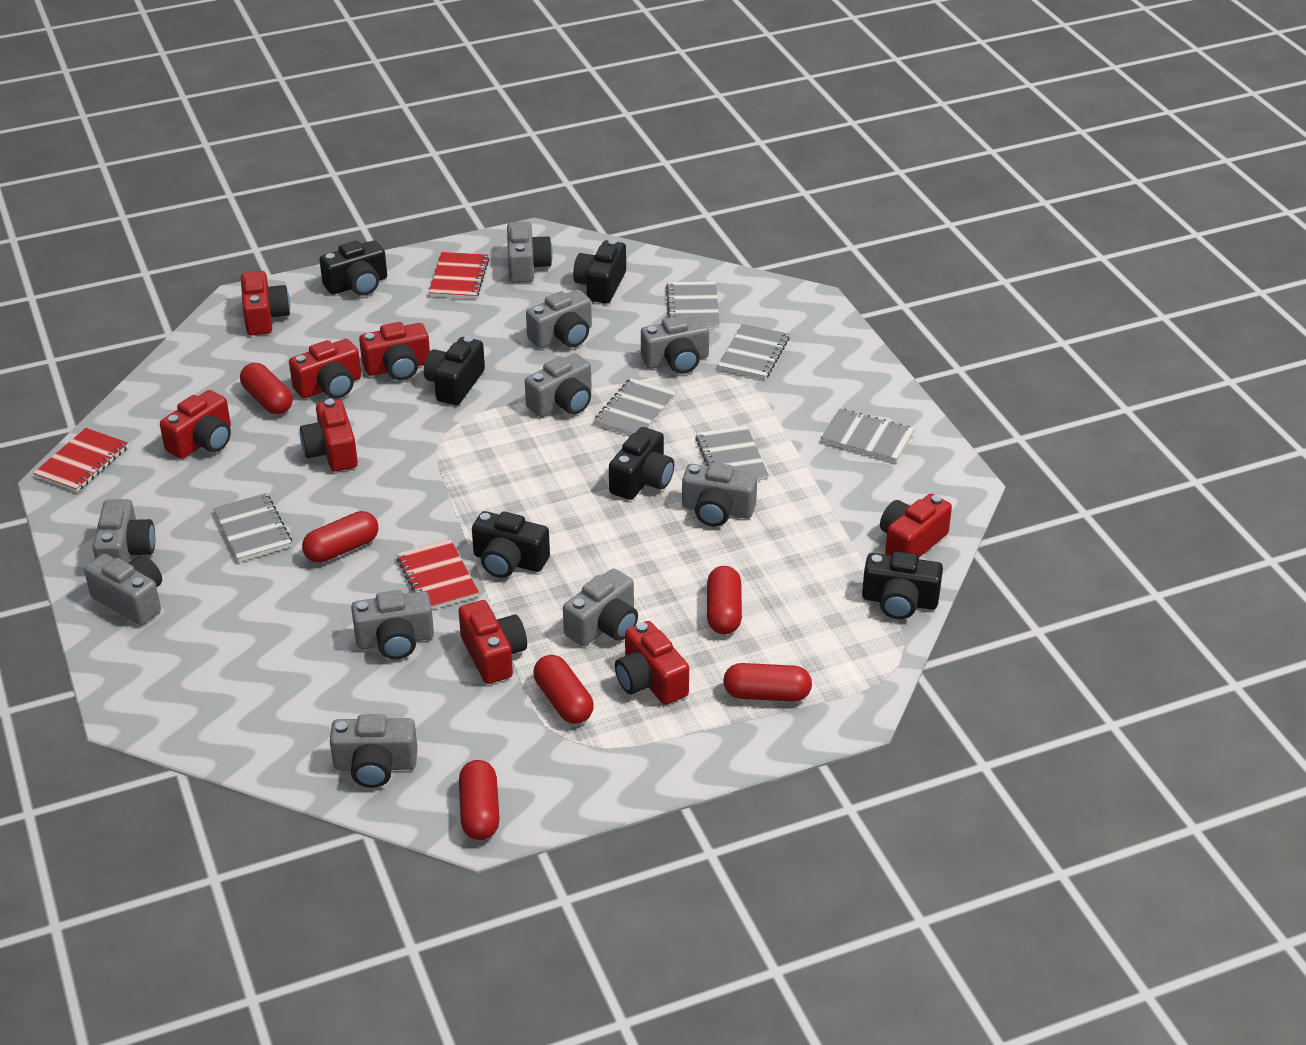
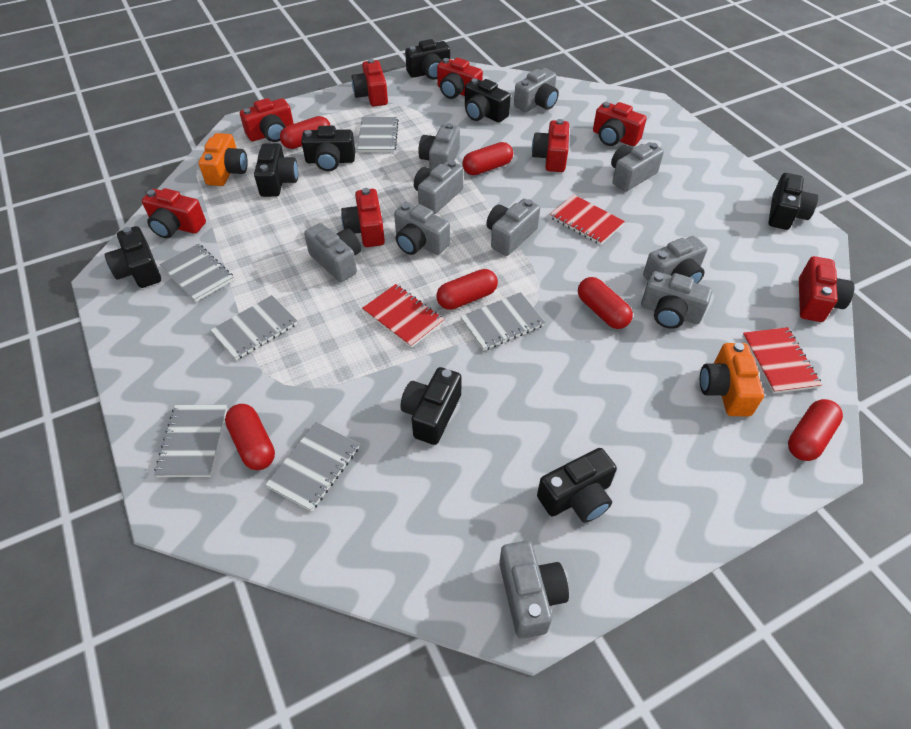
black camera: 6 -> 8
orange camera: 0 -> 2

